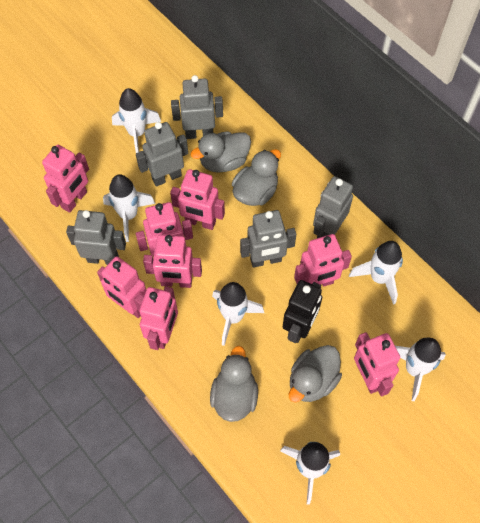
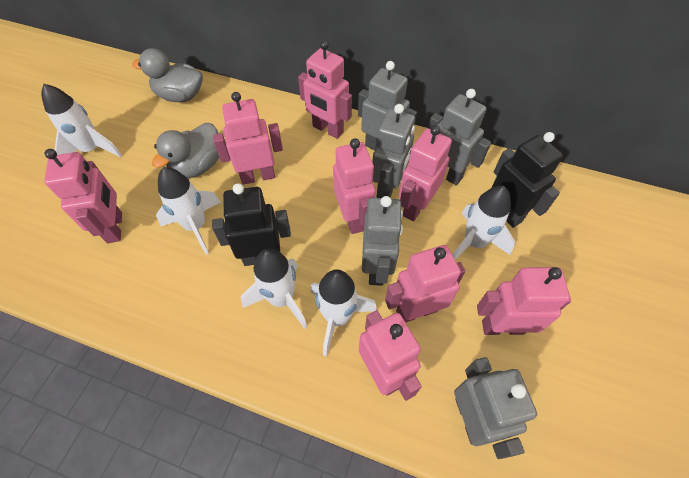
black robot: 1 -> 2
grey duck: 4 -> 2
white rocket: 6 -> 5

